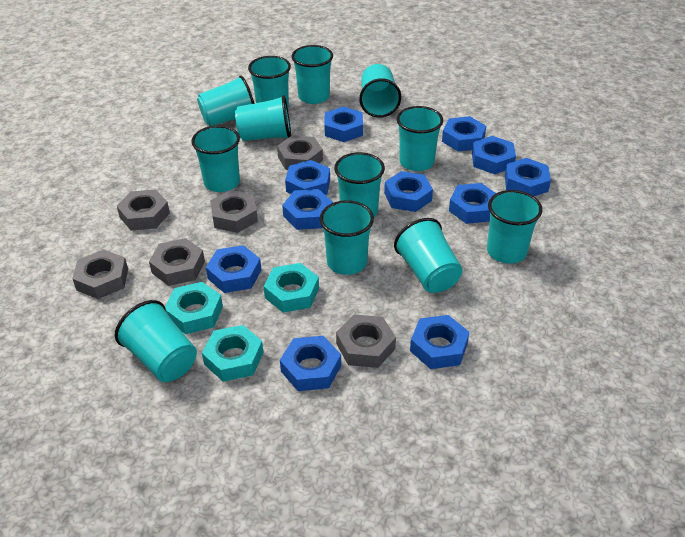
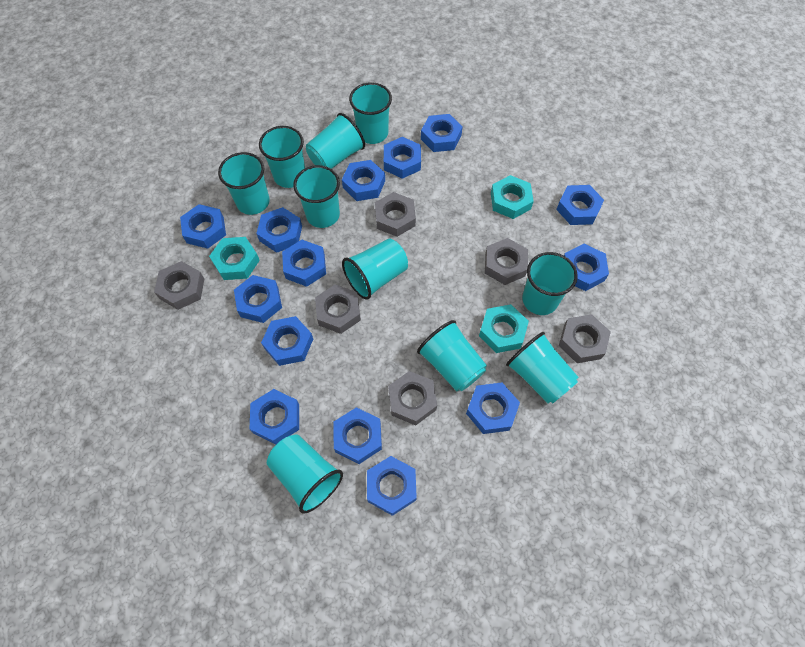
blue nut: 11 -> 14
turquoise cup: 12 -> 10

